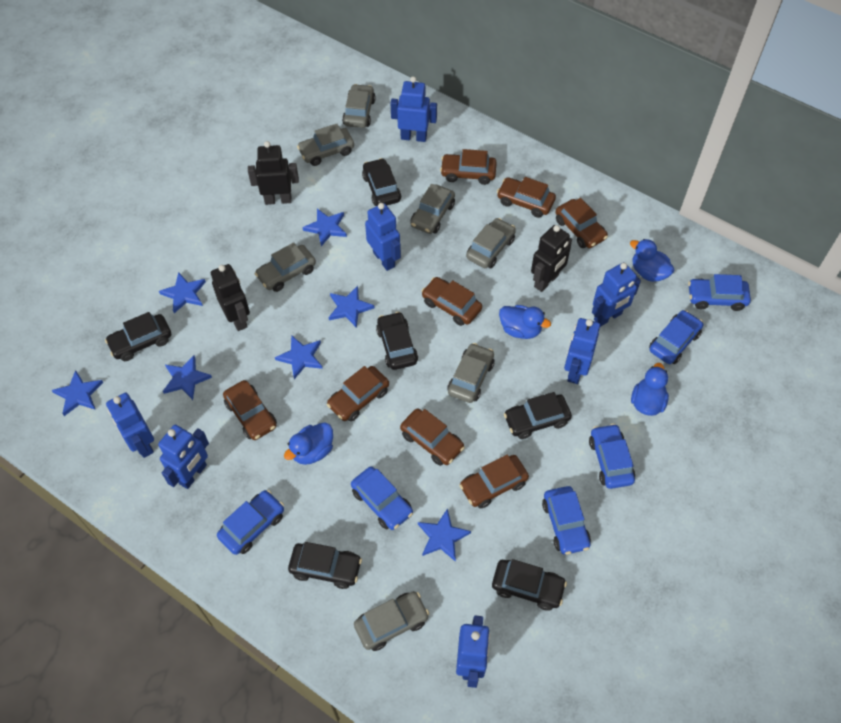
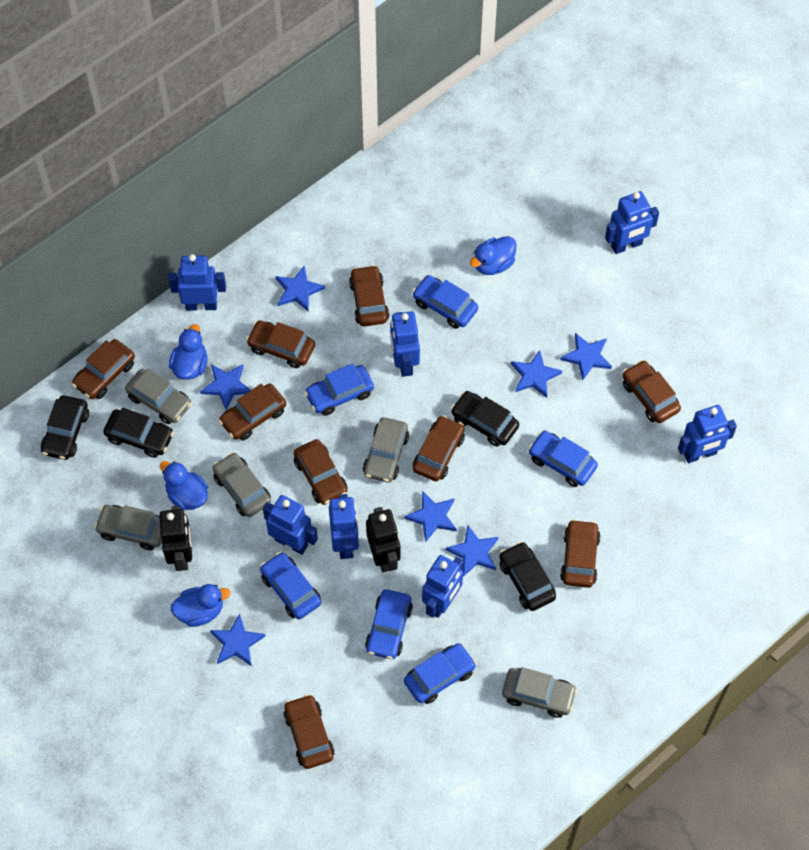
black car: 6 -> 4
black robot: 3 -> 2
brown car: 8 -> 9
grey car: 7 -> 5

